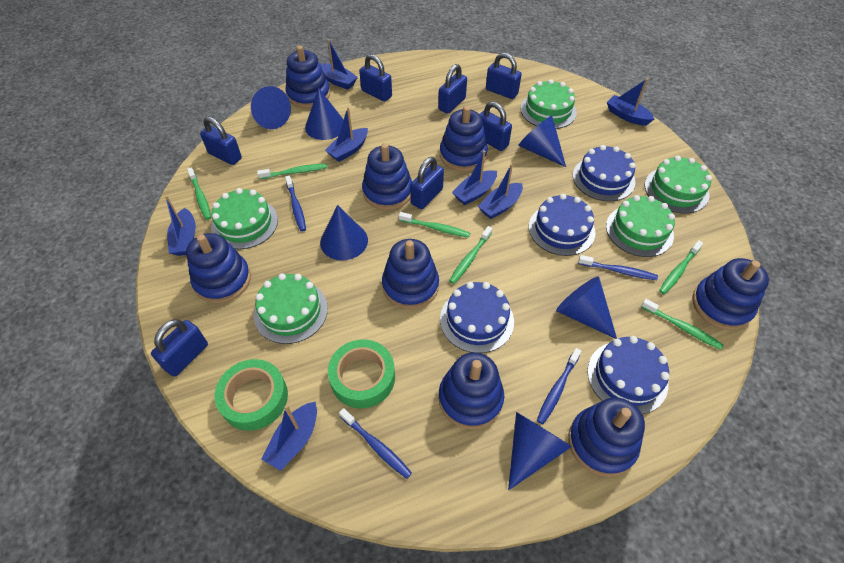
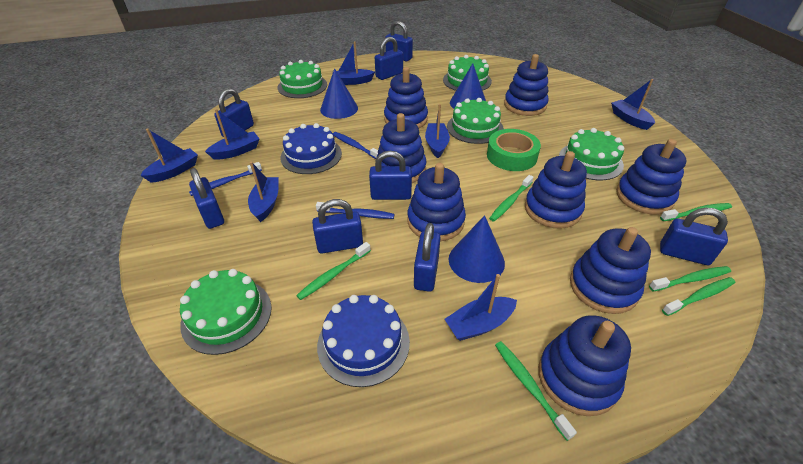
blue cake: 4 -> 2
blue cone: 6 -> 3
blue padlock: 7 -> 8
blue toothbrush: 4 -> 3
green tape: 2 -> 1

